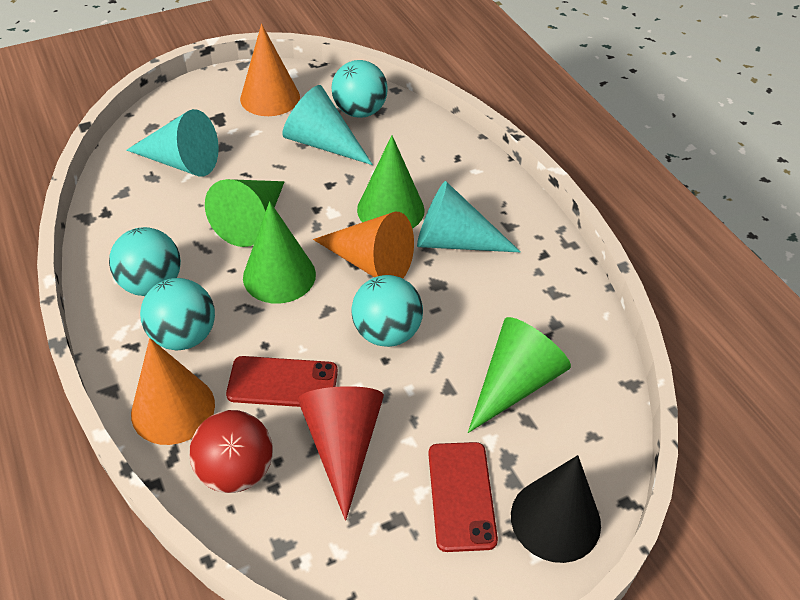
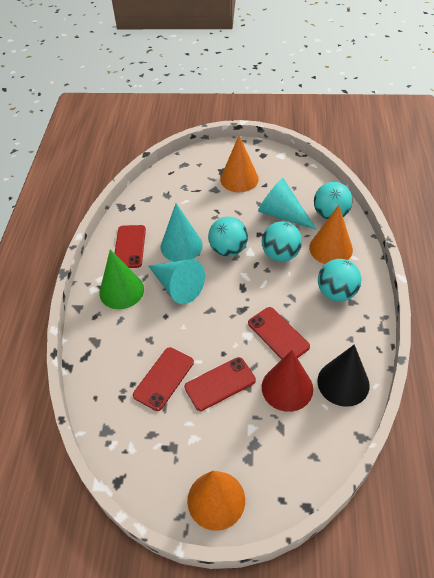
green cone: 4 -> 1
red ball: 1 -> 0
red phone: 2 -> 4

